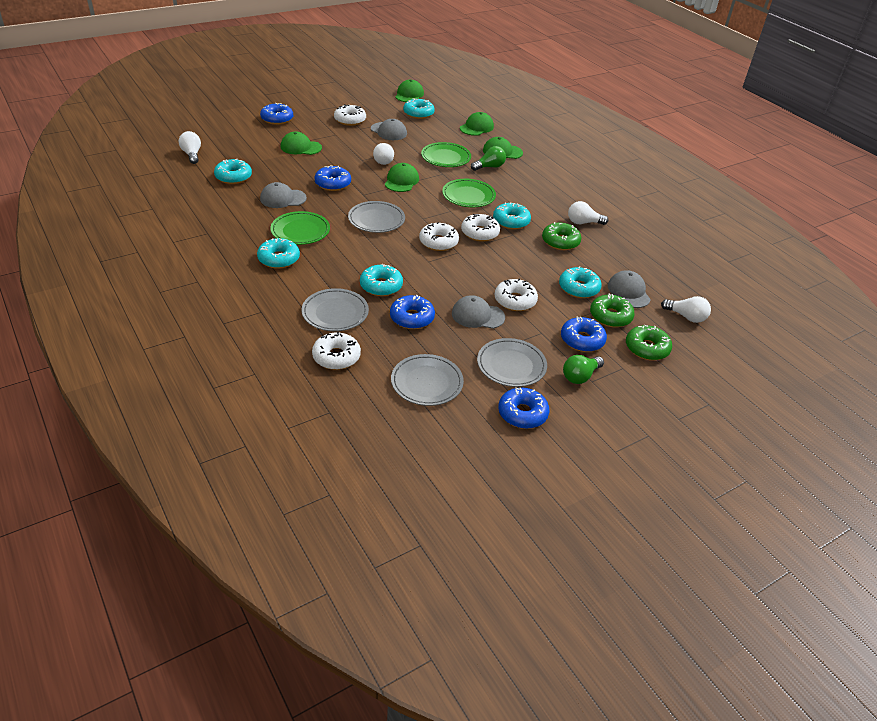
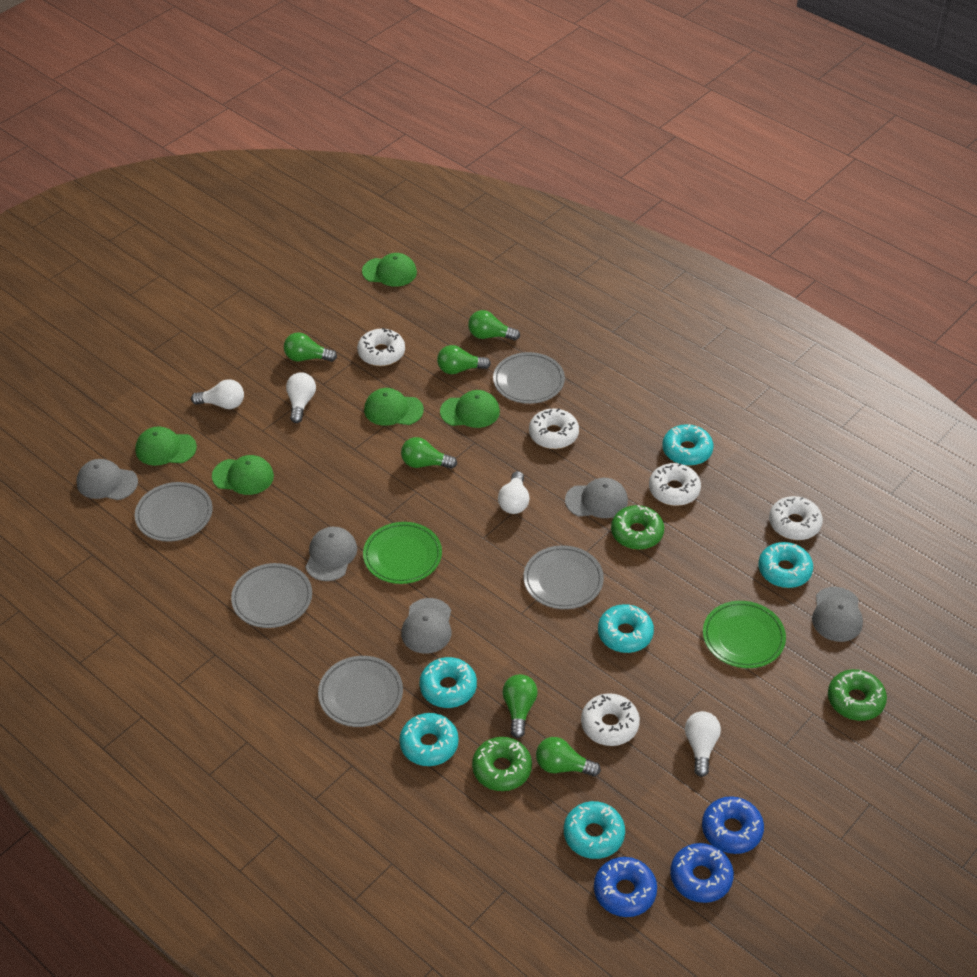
blue donut: 5 -> 3
green light bulb: 2 -> 6
green plate: 3 -> 2
grey cap: 4 -> 5
grey plate: 4 -> 5

